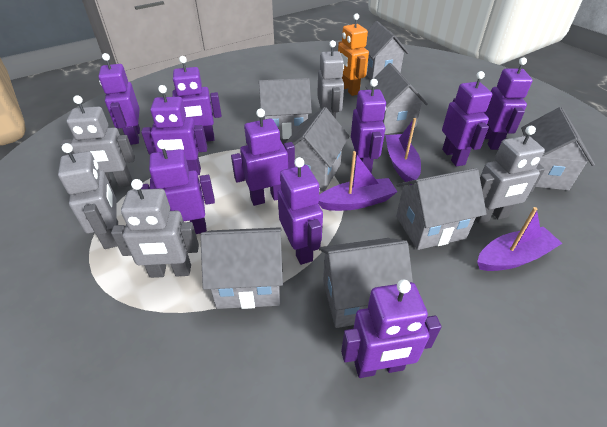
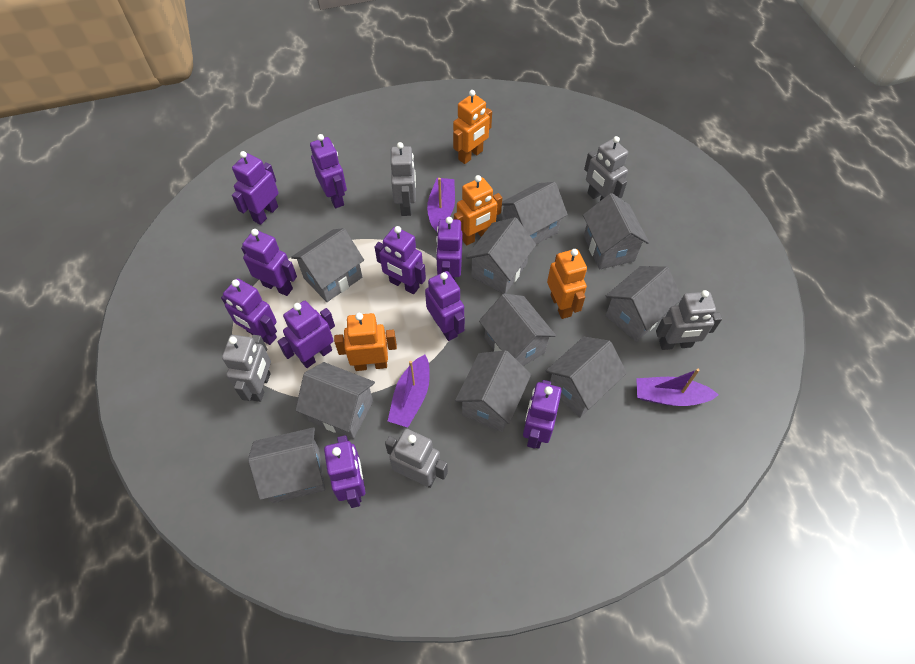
grey house: 8 -> 10
orange robot: 1 -> 4

